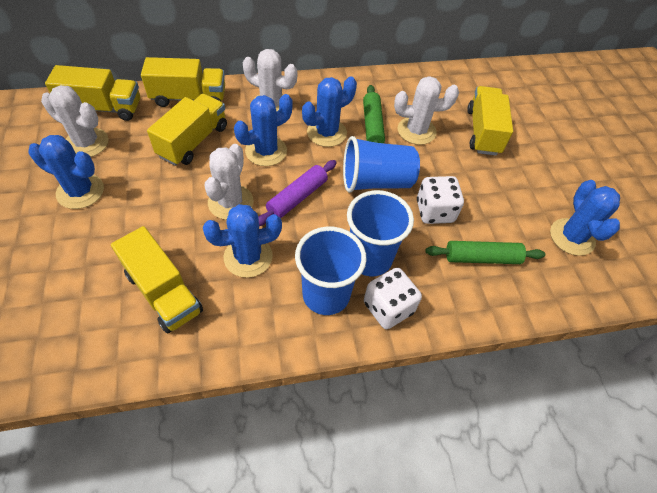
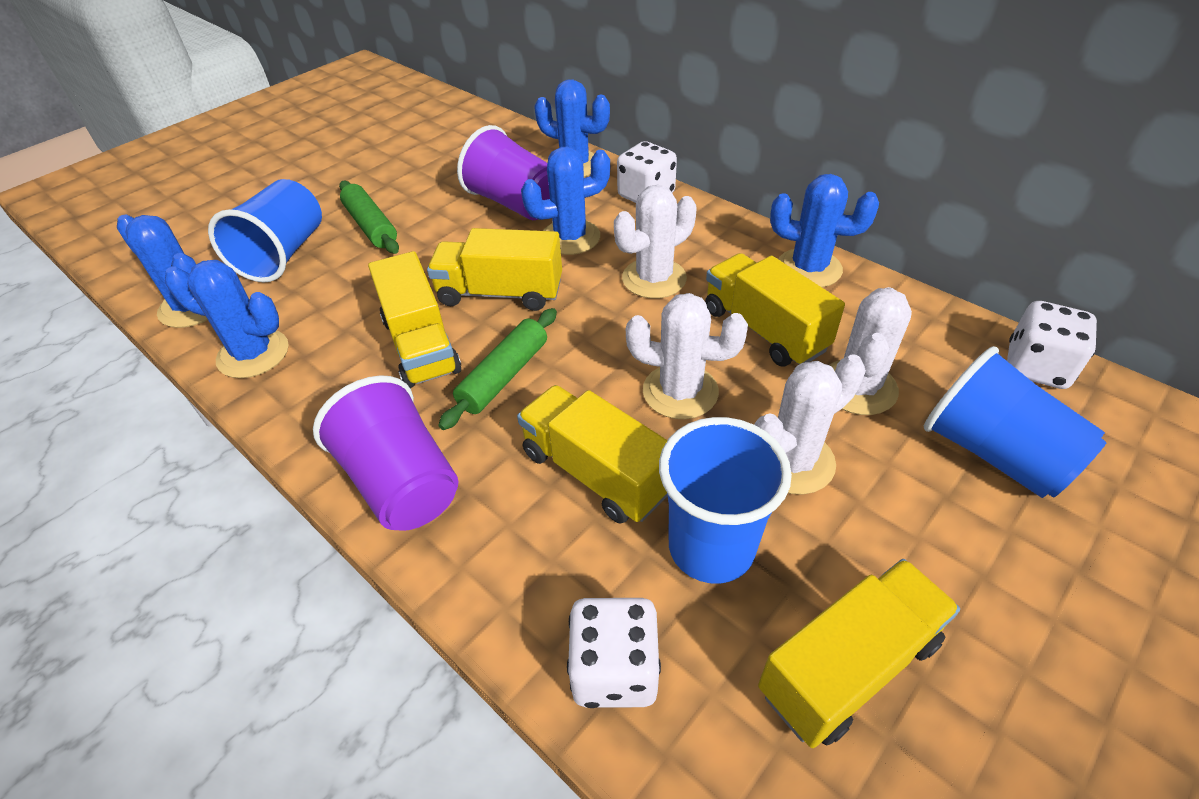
purple cup: 0 -> 2
purple rolling pin: 1 -> 0
white dice: 2 -> 3

